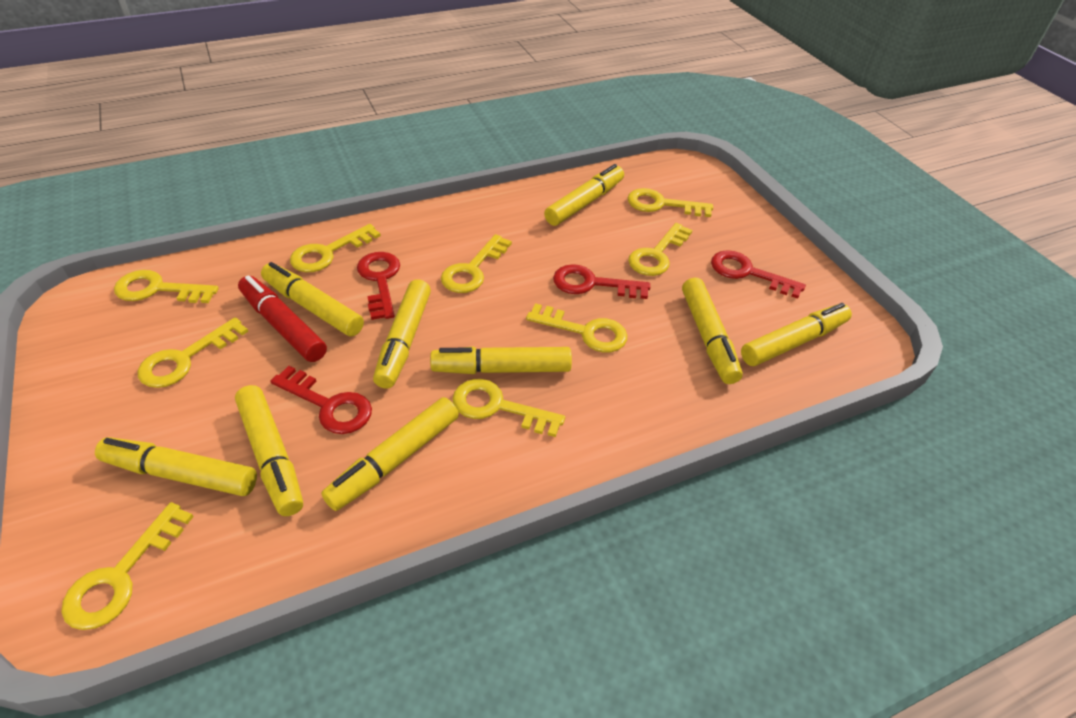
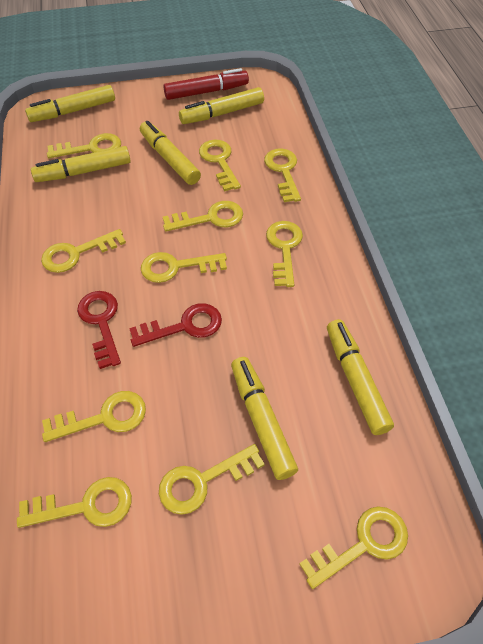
red key: 4 -> 2
yellow key: 9 -> 11
yellow marker: 9 -> 6

